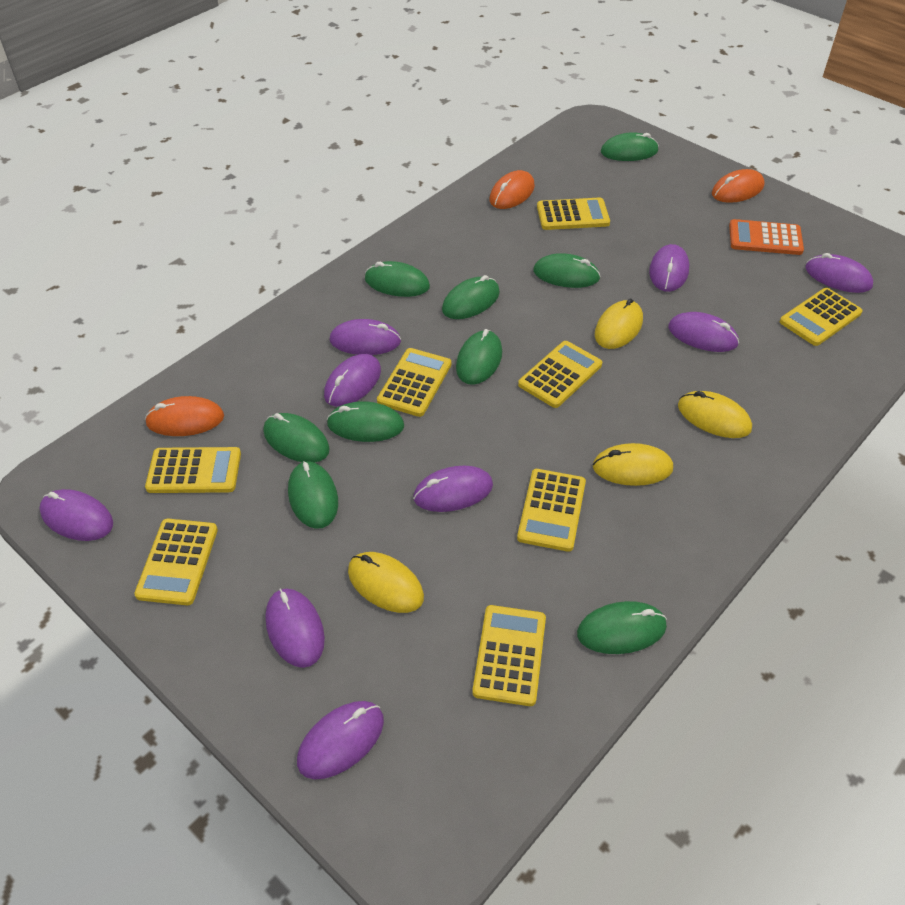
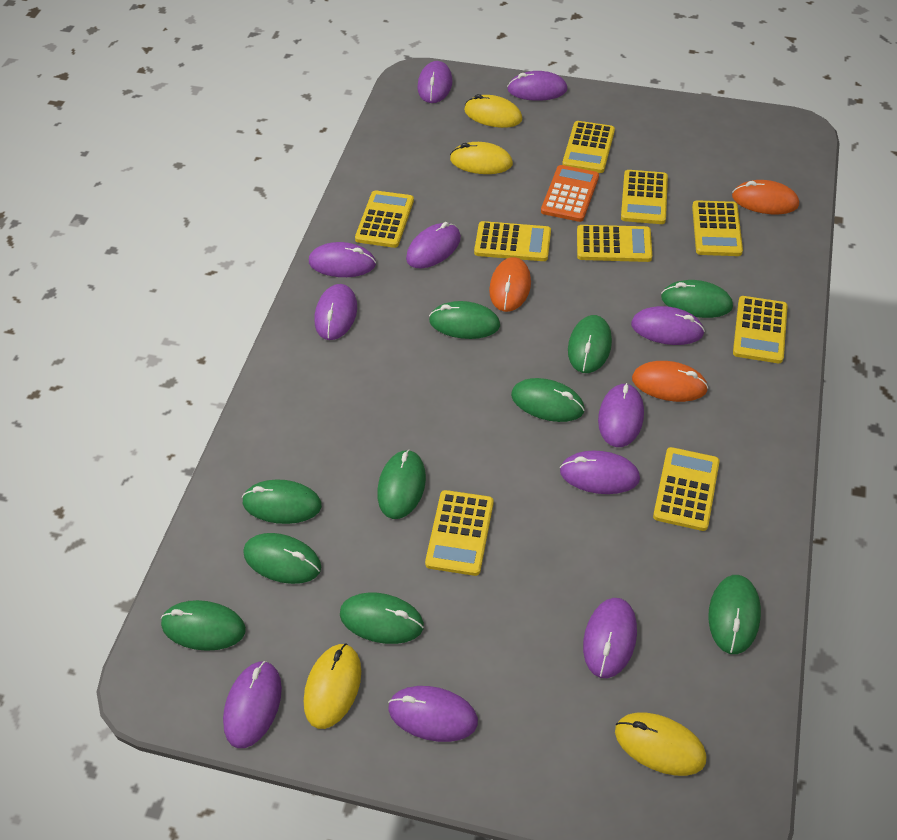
green mouse: 9 -> 10
purple mouse: 9 -> 11
yellow calculator: 8 -> 9

